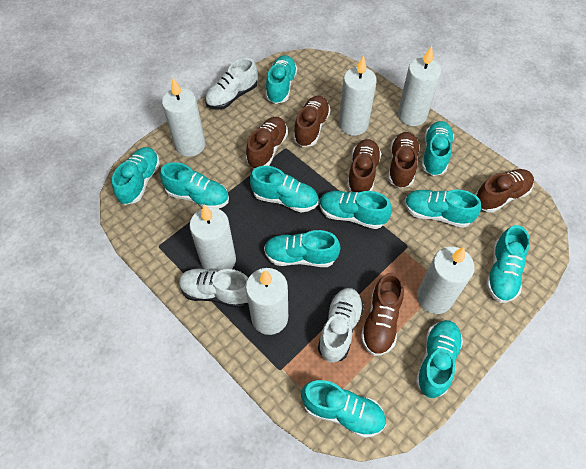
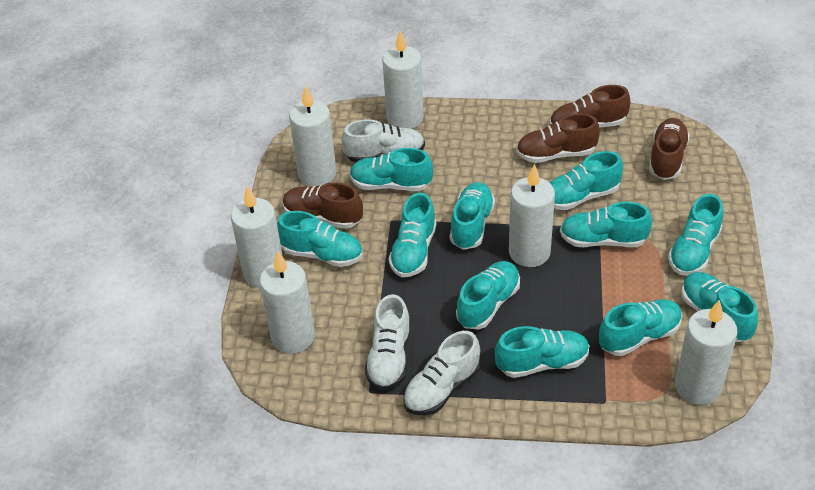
brown shoe: 6 -> 4

